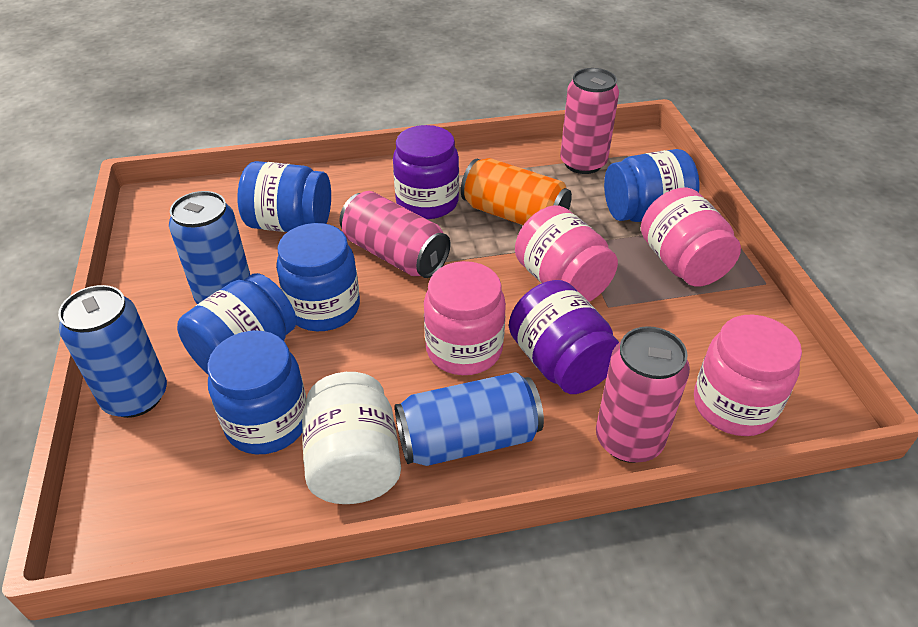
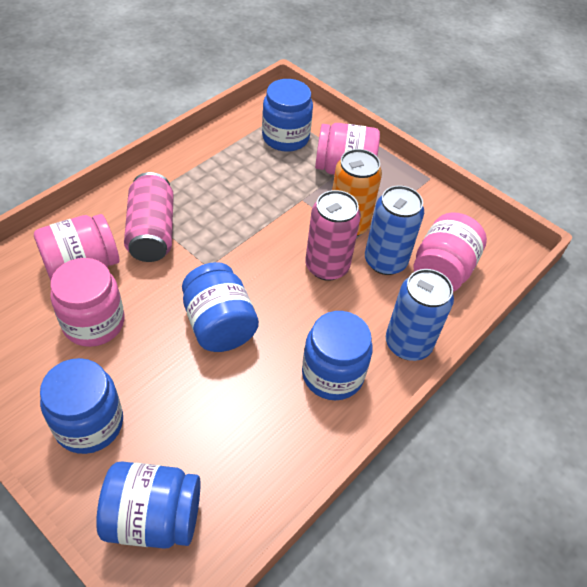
blue can: 3 -> 2
pink can: 3 -> 2
purple jar: 2 -> 0
white jar: 1 -> 0

